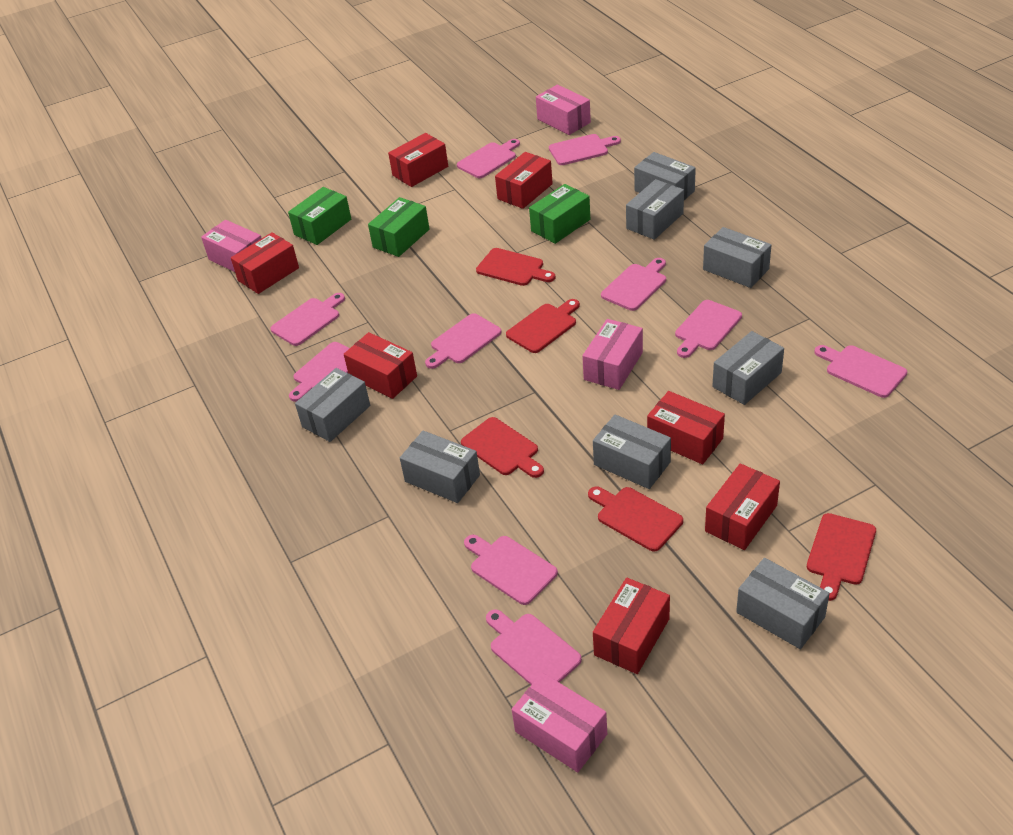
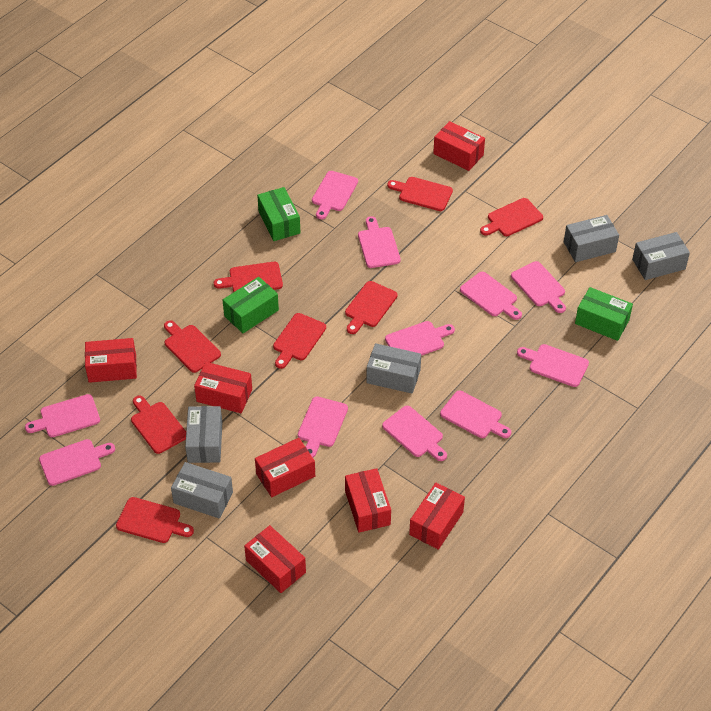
grey box: 8 -> 5
pink box: 4 -> 0
pink cutting board: 10 -> 11
red cutting board: 5 -> 8

